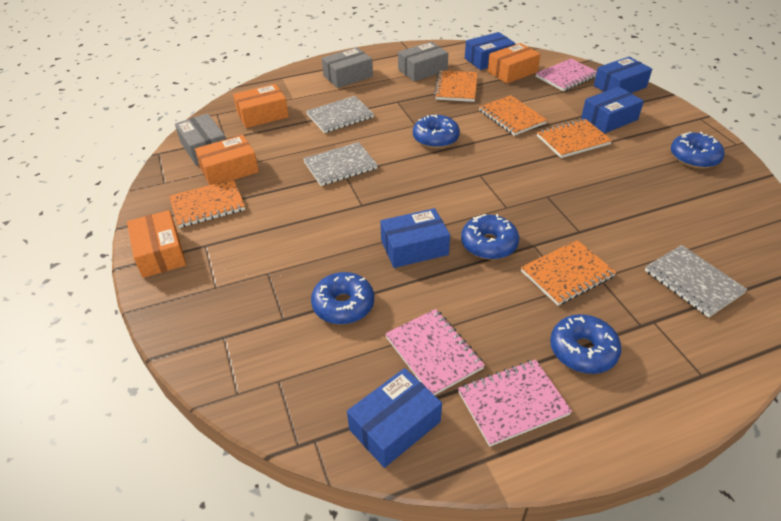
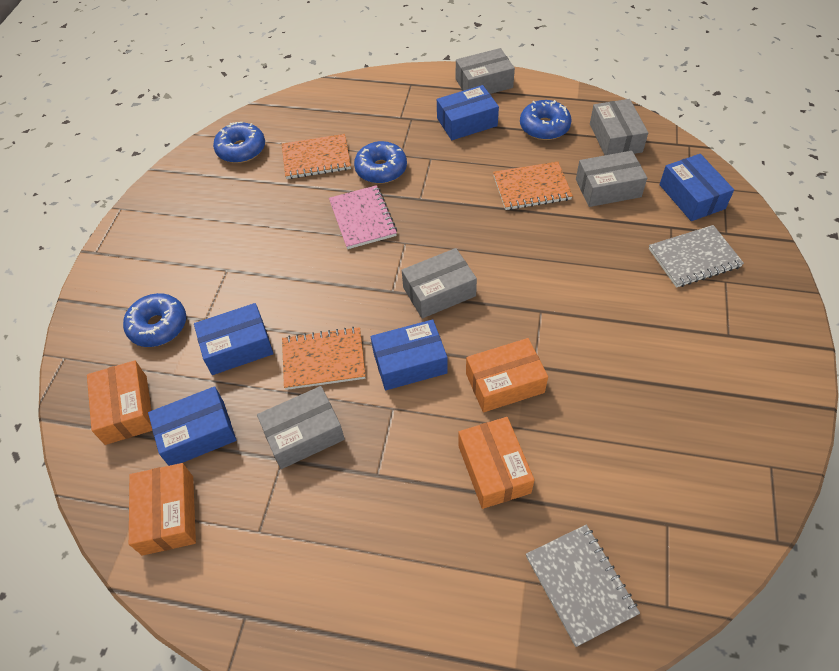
blue donut: 5 -> 4
grey box: 3 -> 5
grey notebook: 3 -> 2
orange notebook: 5 -> 3
pink notebook: 3 -> 1

